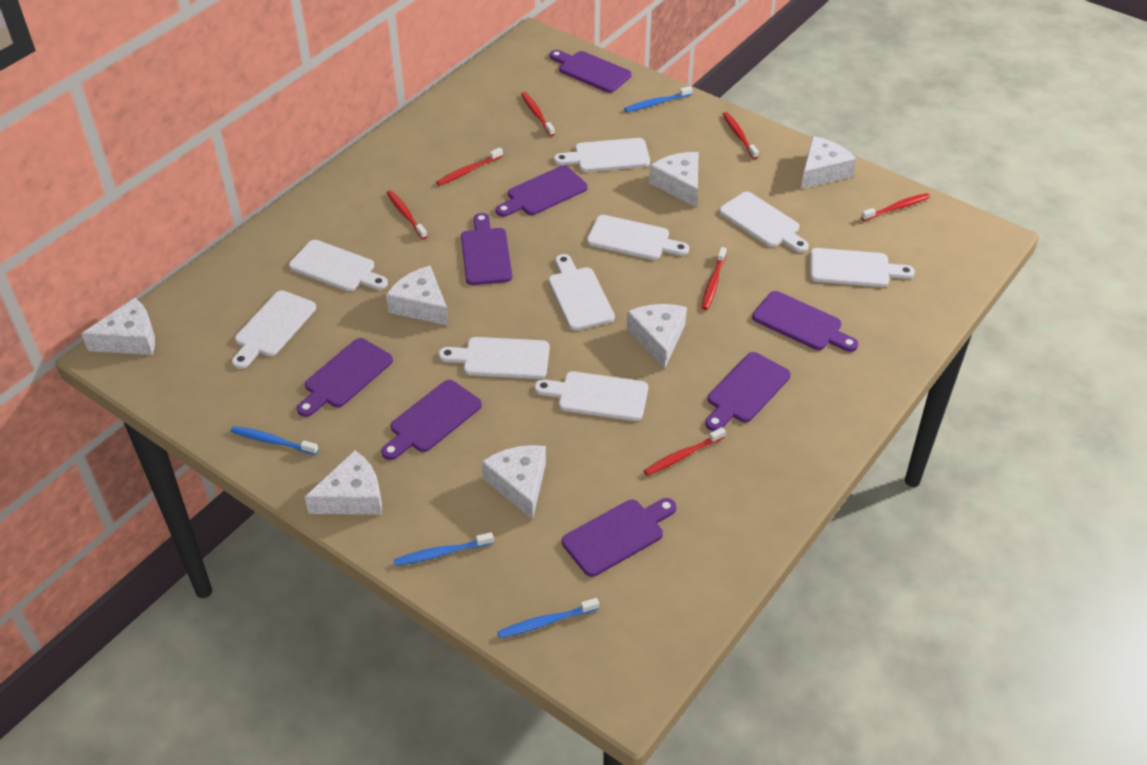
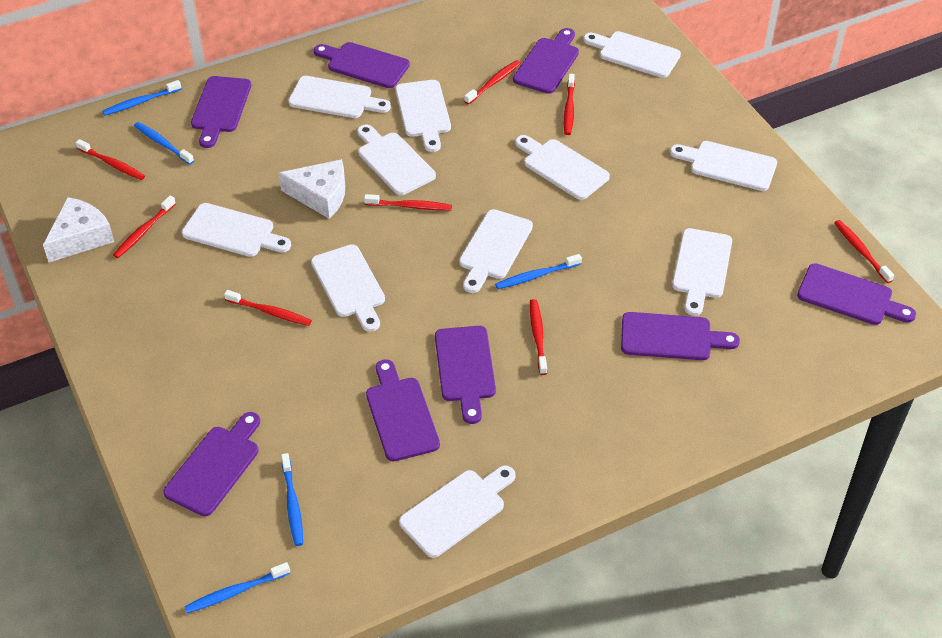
blue toothbrush: 4 -> 5
red toothbrush: 7 -> 8
white cheese: 7 -> 2
white cutting board: 9 -> 11

